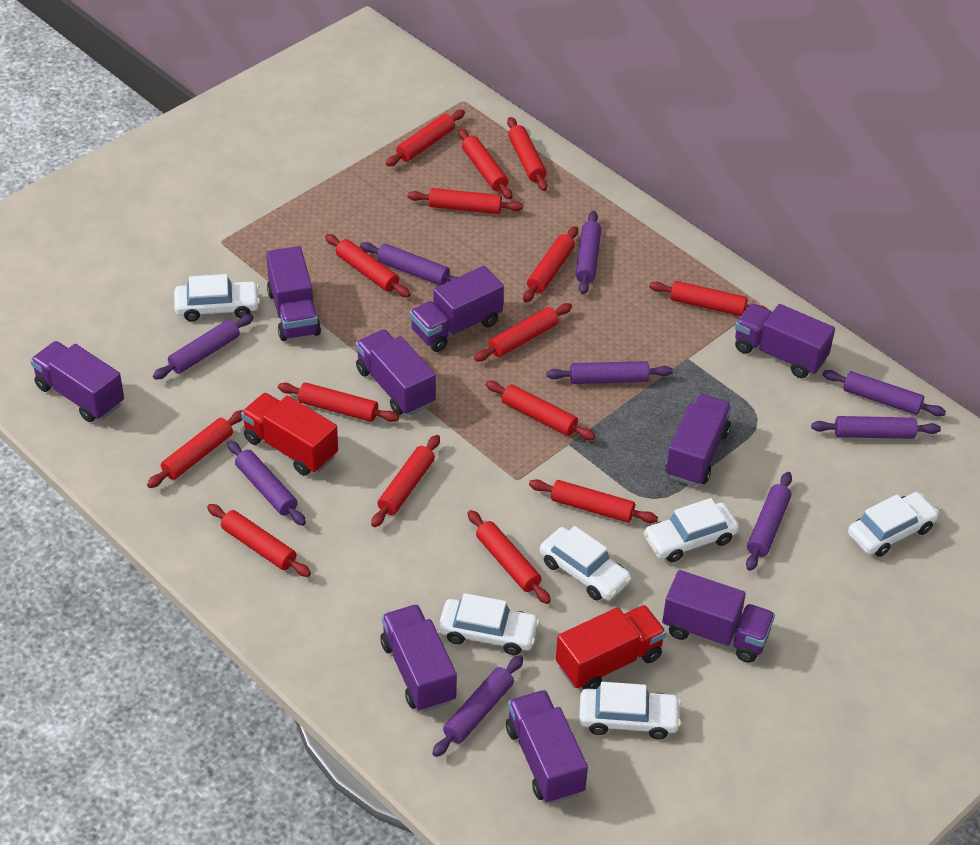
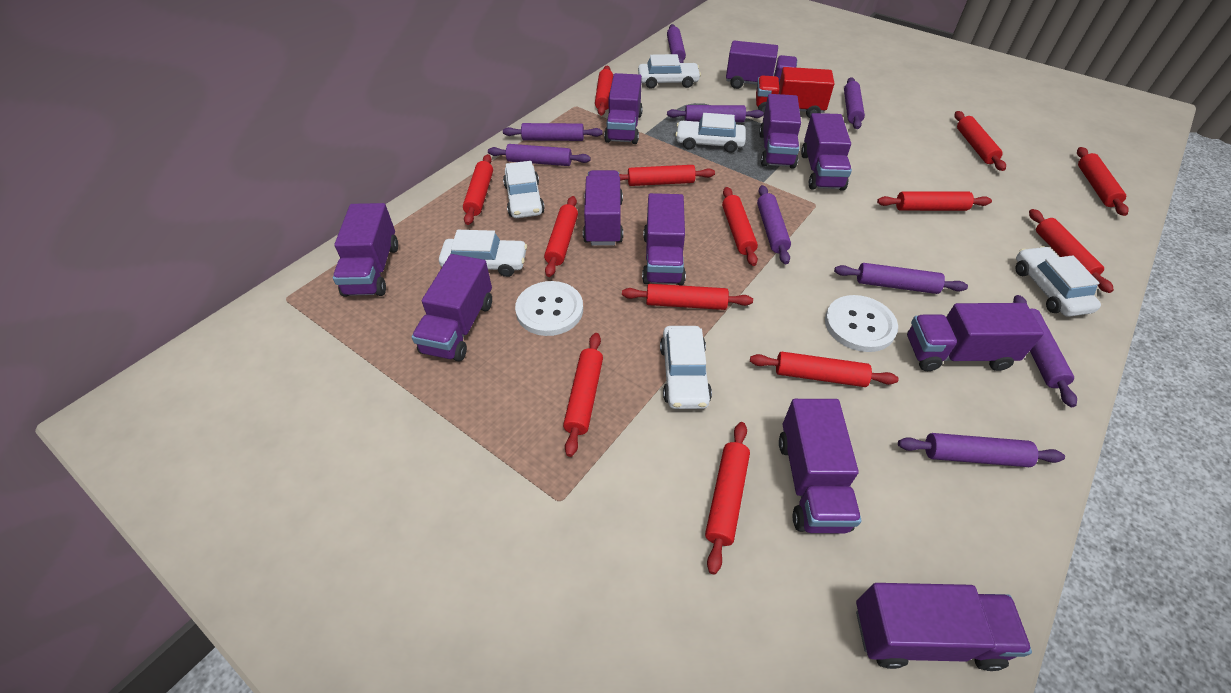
purple truck: 9 -> 11
red rolling pin: 15 -> 13
red truck: 2 -> 1
white button: 0 -> 2

